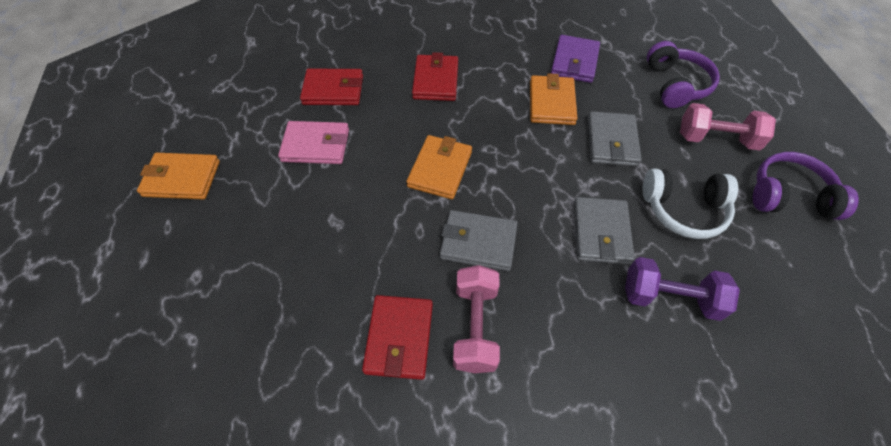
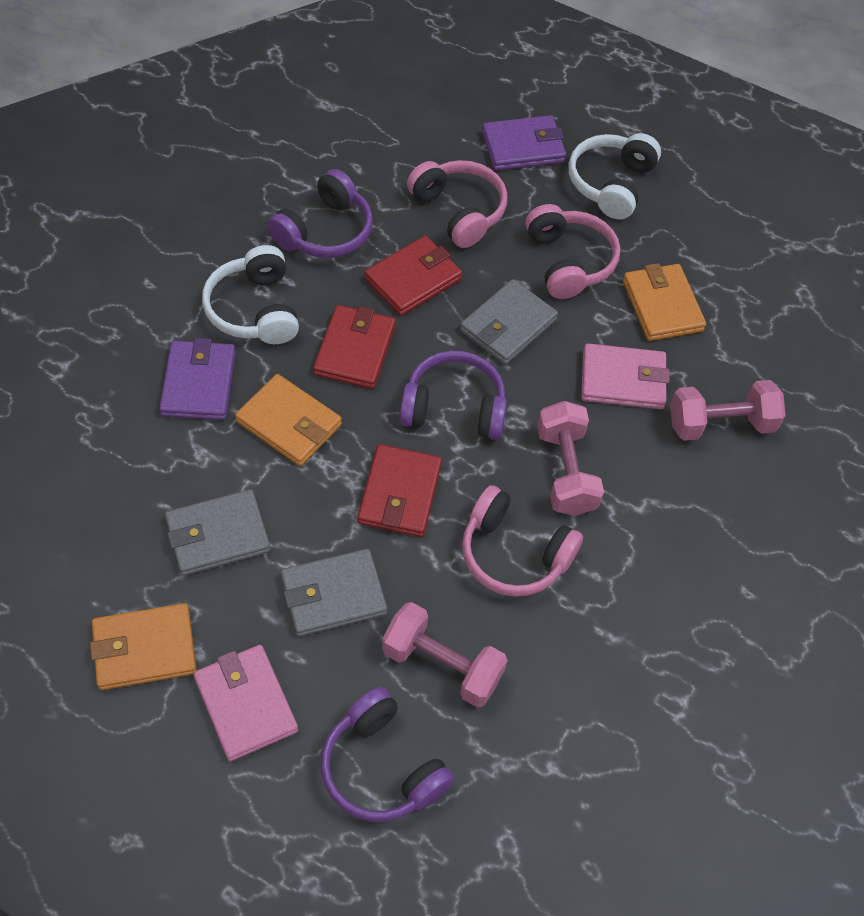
pink dumbbell: 2 -> 3
pink headphones: 0 -> 3
pink wallet: 1 -> 2
purple dumbbell: 1 -> 0
purple headphones: 2 -> 3
purple wallet: 1 -> 2
white headphones: 1 -> 2

